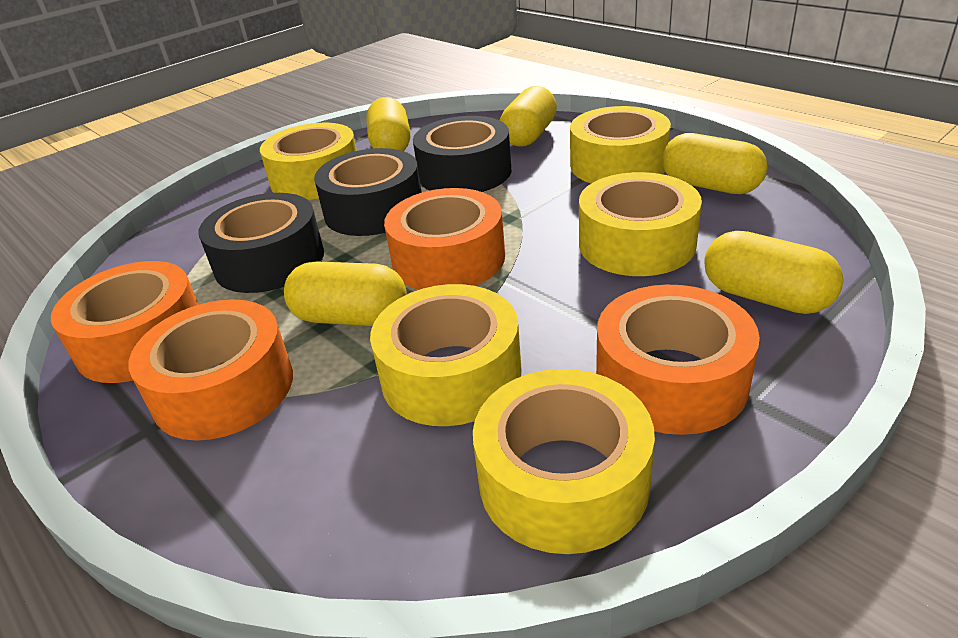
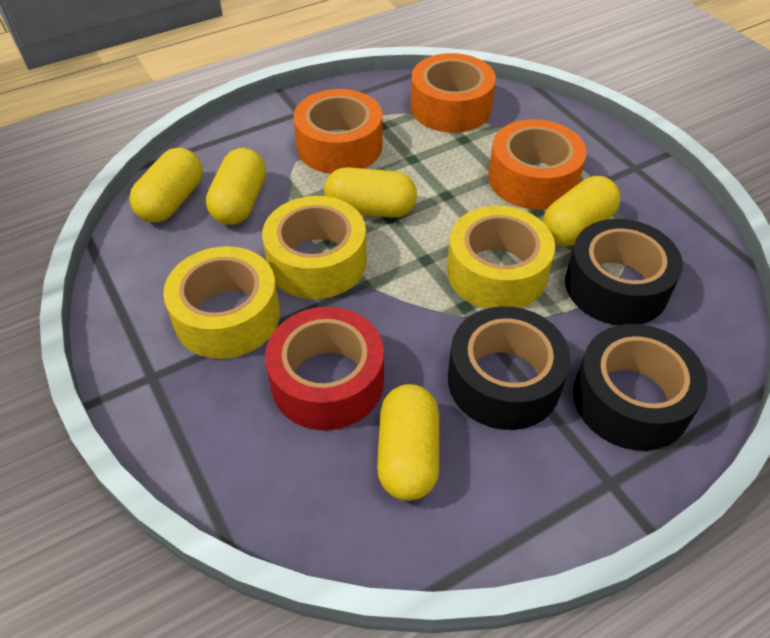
orange tape: 4 -> 3
red tape: 0 -> 1
yellow tape: 5 -> 3

